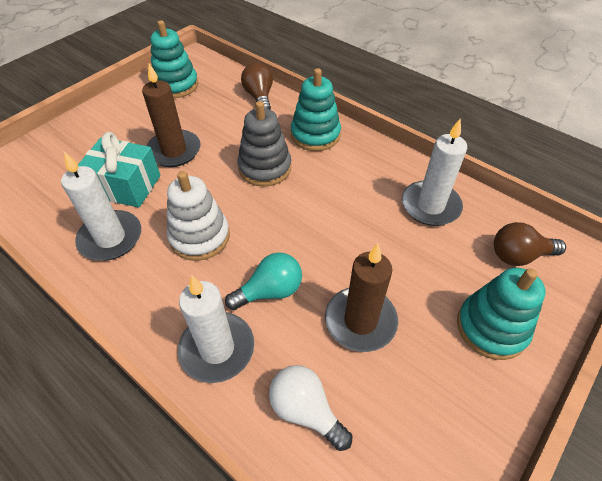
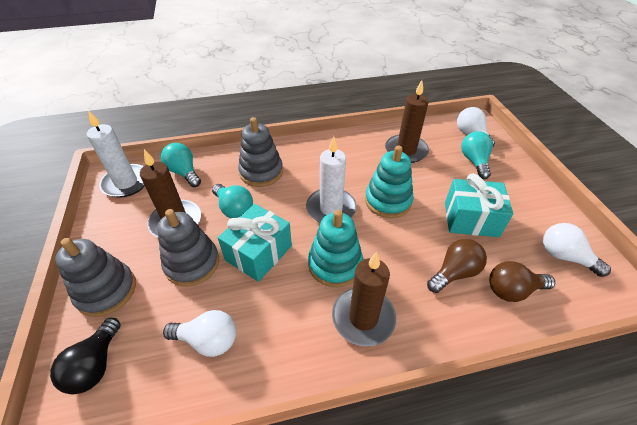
black light bulb: 0 -> 1
brown candle: 2 -> 3
grey stacking toy: 1 -> 3
turquoise gift: 1 -> 2
turquoise light bulb: 1 -> 3
turquoise stacking toy: 3 -> 2
white candle: 3 -> 2
white light bulb: 1 -> 3
white stacking toy: 1 -> 0

